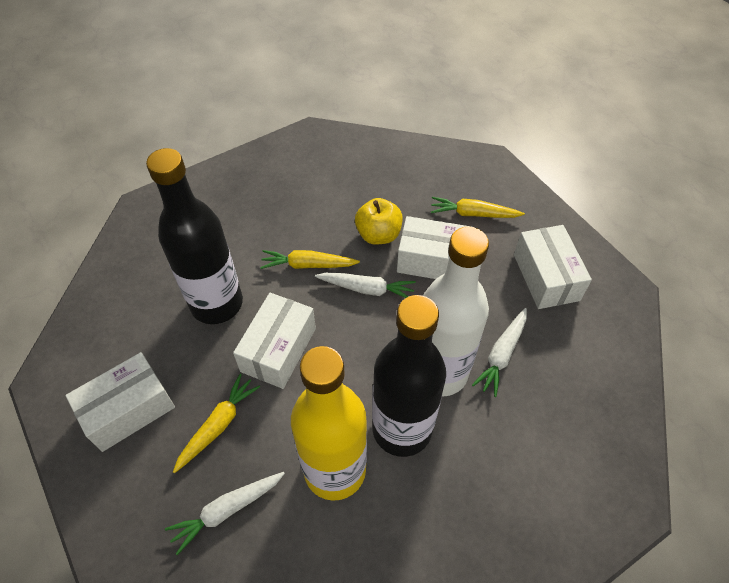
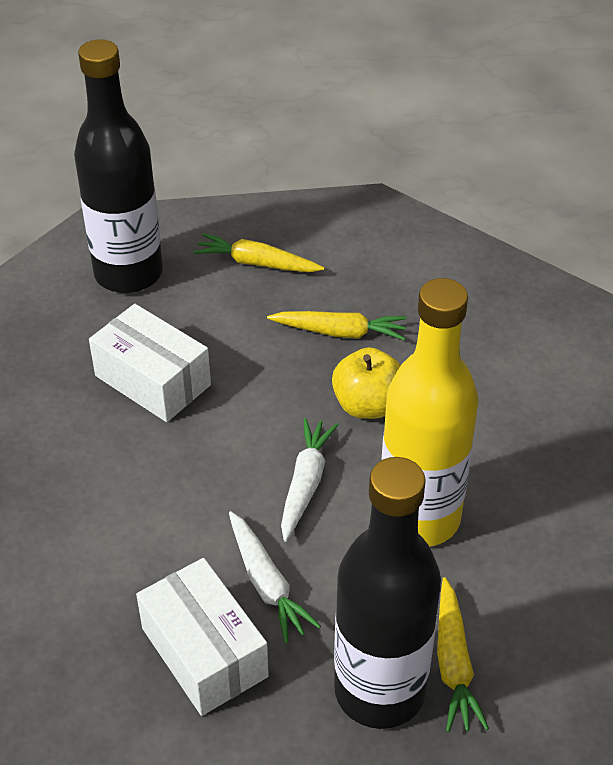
white bottle: 1 -> 0
white box: 4 -> 2
white carrot: 3 -> 2

